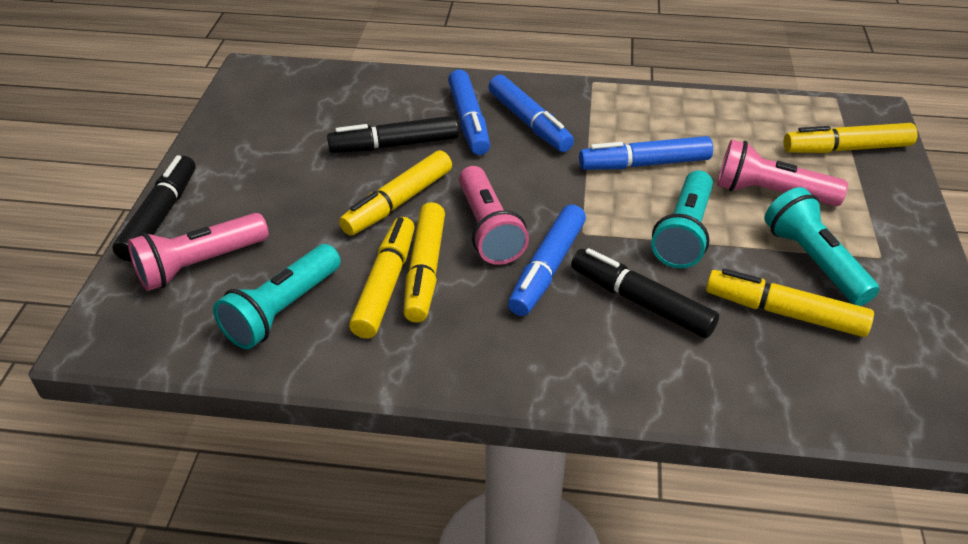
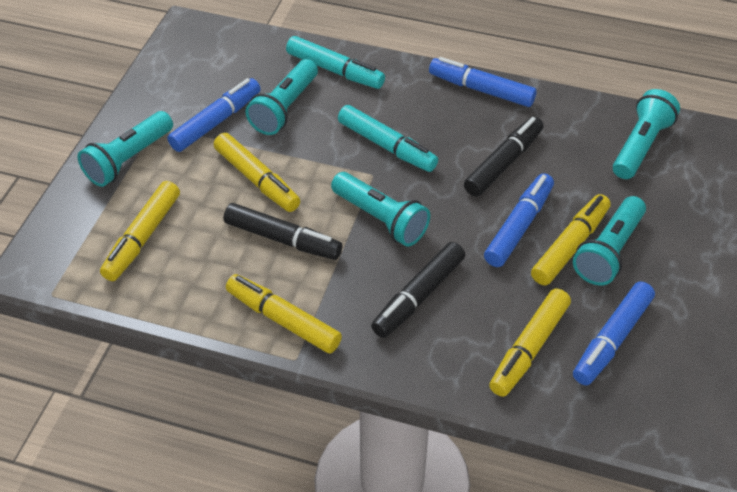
pink flashlight: 3 -> 0
turquoise flashlight: 3 -> 5
turquoise marker: 0 -> 2

